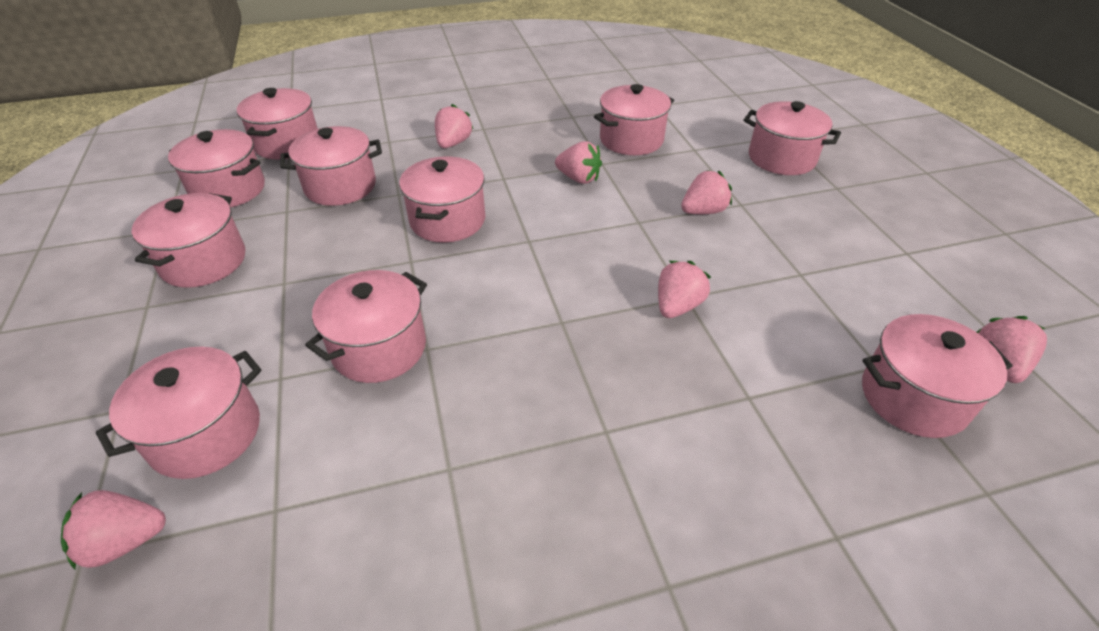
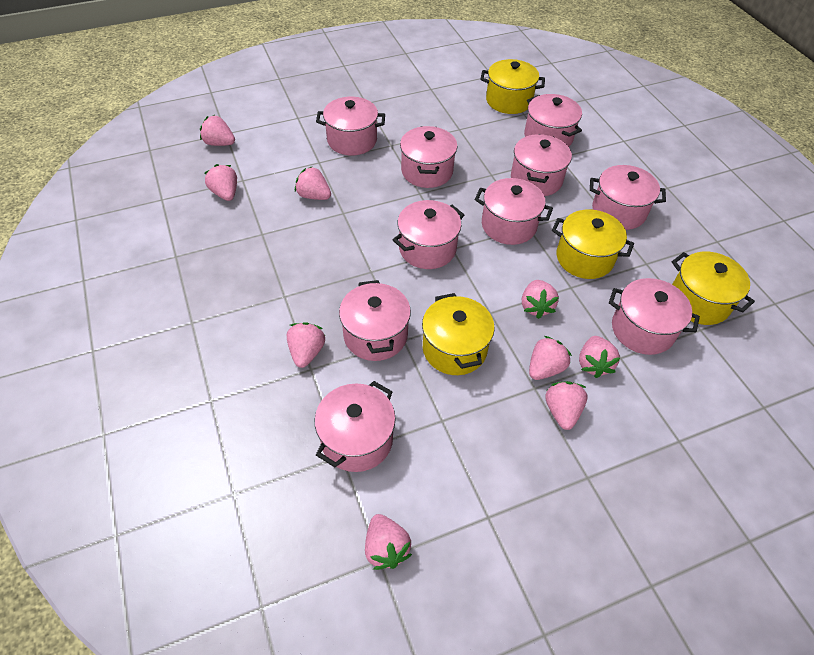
pink strawberry: 6 -> 9
yellow pot: 0 -> 4

